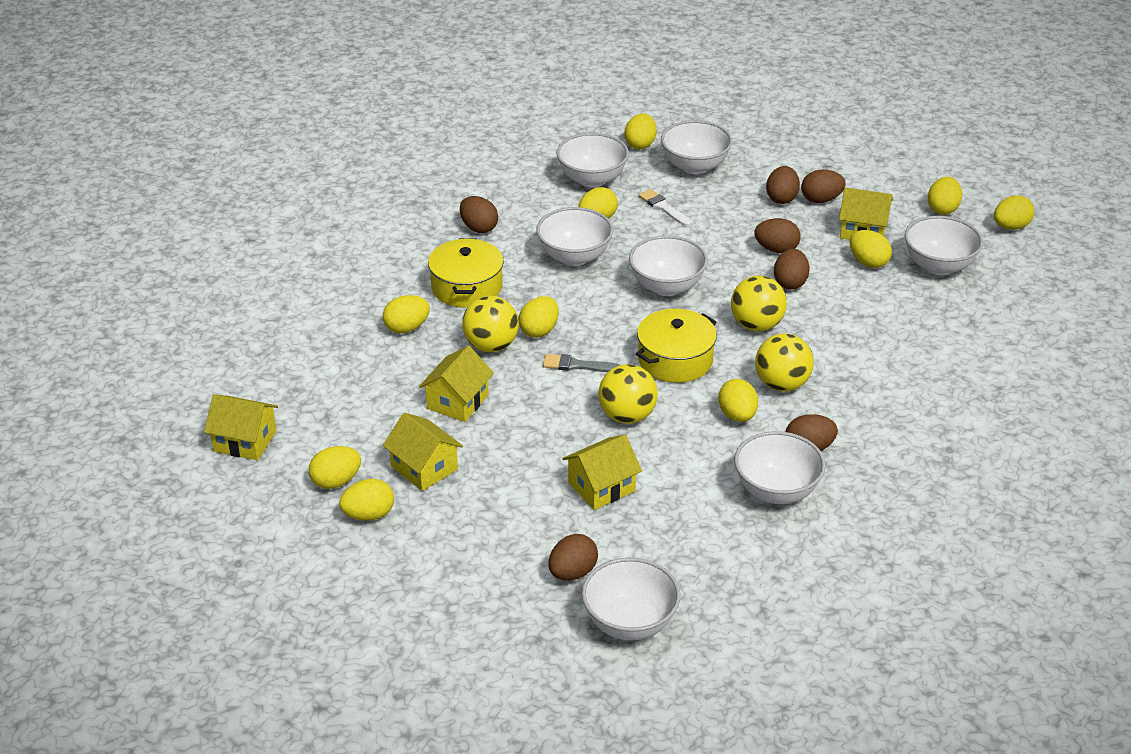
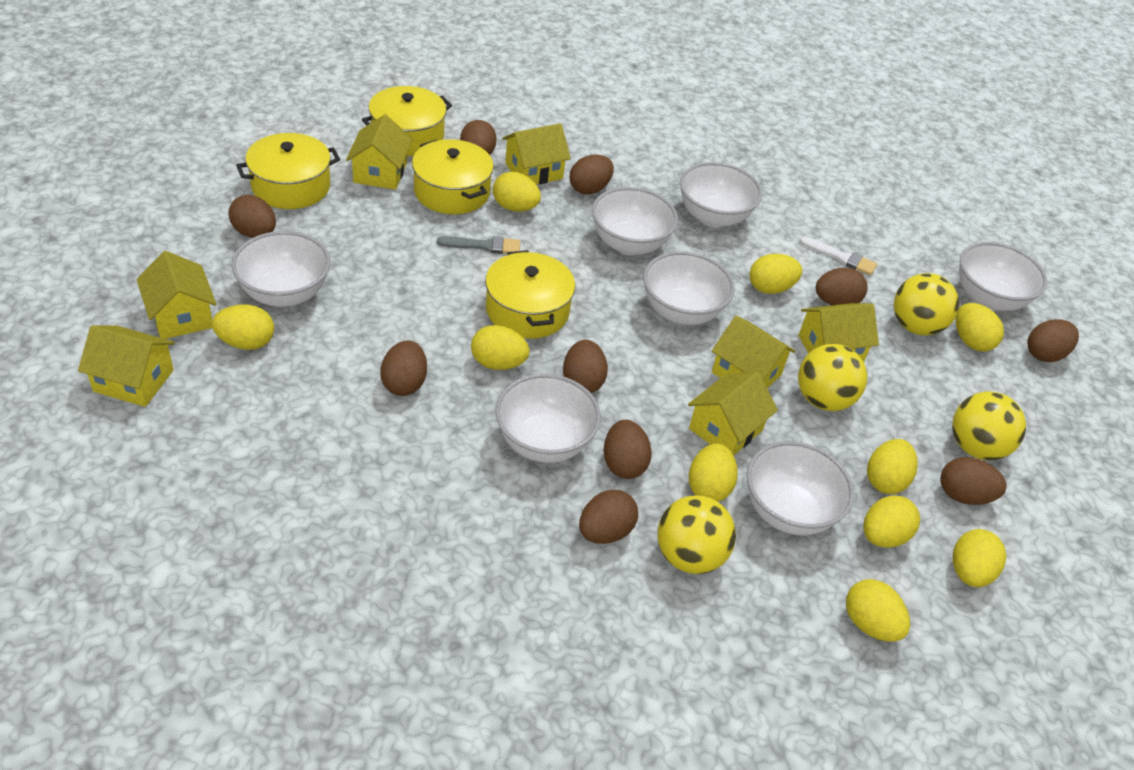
brown egg: 7 -> 10
yellow house: 5 -> 7
yellow pot: 2 -> 4

